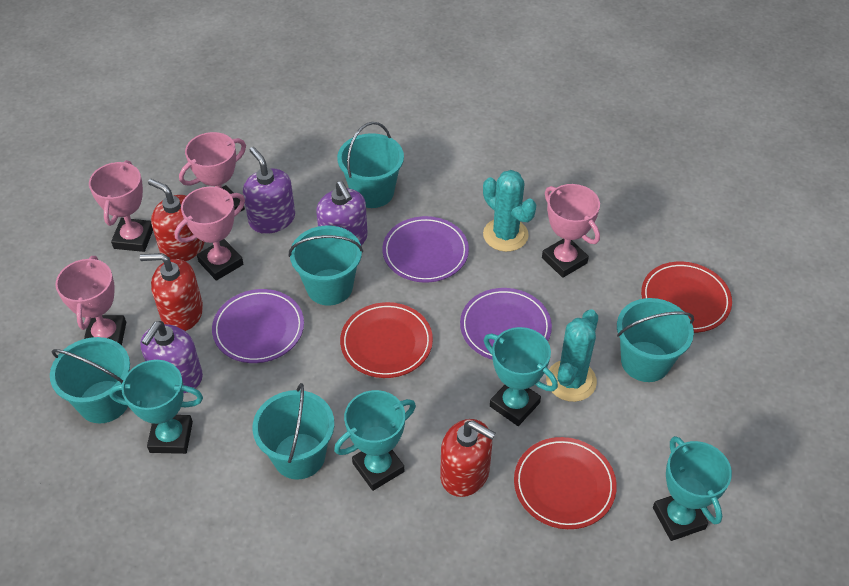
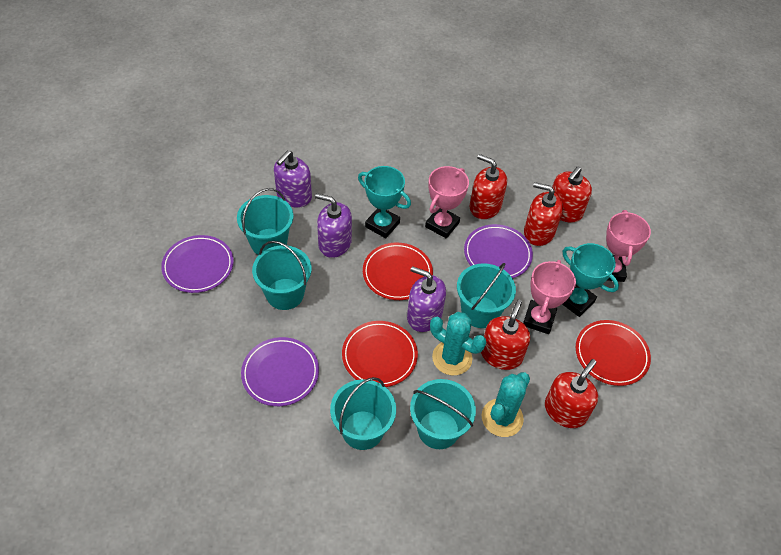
pink trophy: 5 -> 3
red soap dispenser: 3 -> 5
turquoise trophy: 4 -> 2

